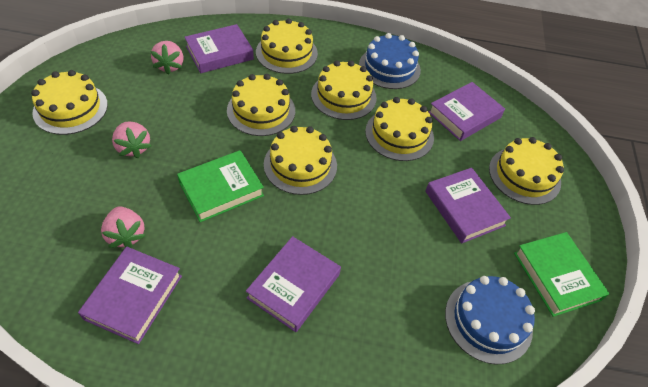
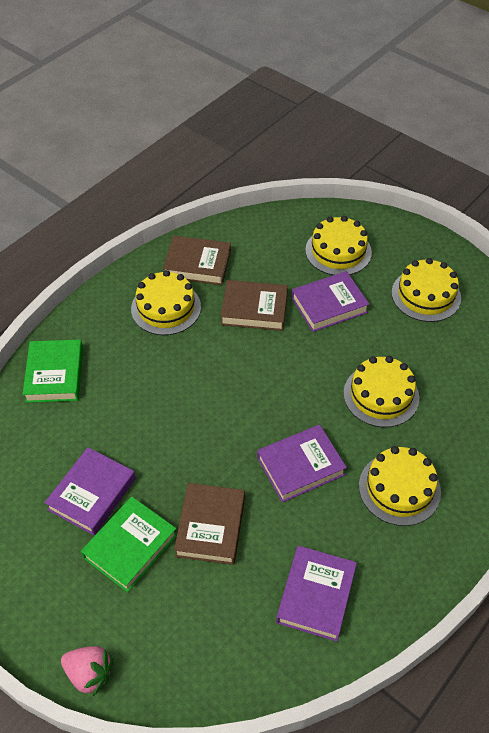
blue cake: 2 -> 0
brown book: 0 -> 3
pink strawberry: 3 -> 1
purple book: 5 -> 4
yellow cake: 7 -> 5

